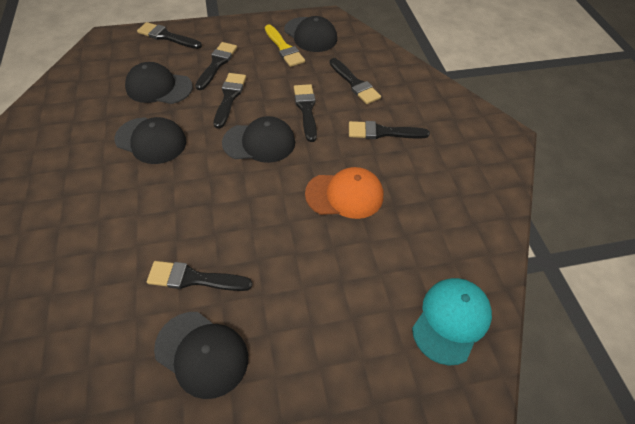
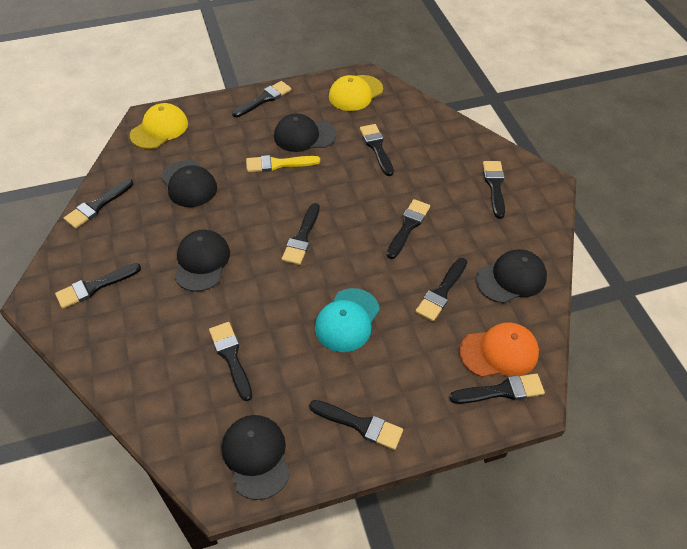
black brush: 7 -> 11
yellow cap: 0 -> 2

